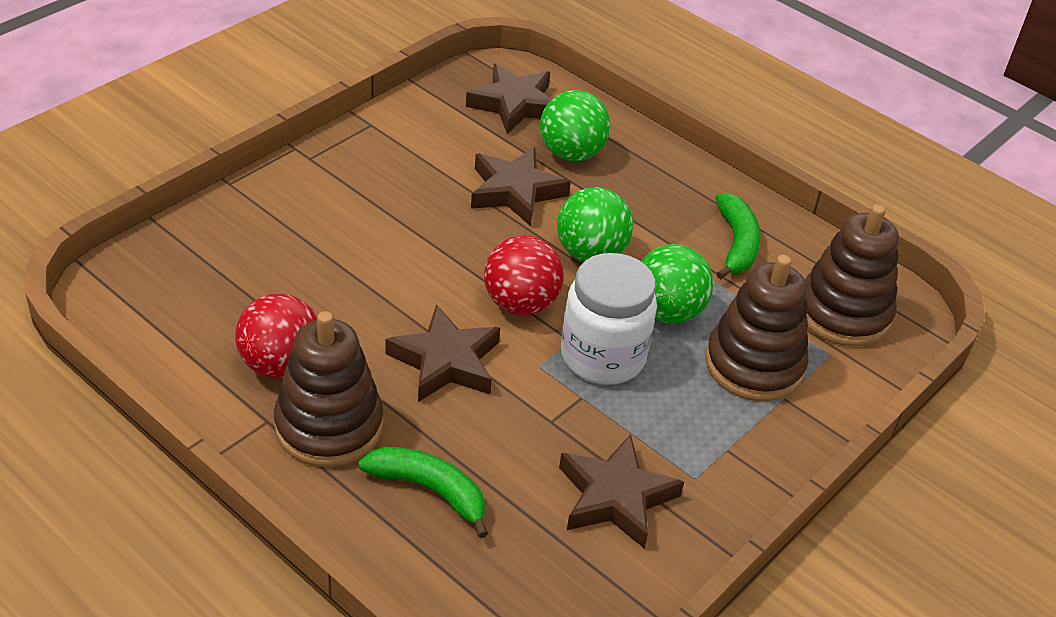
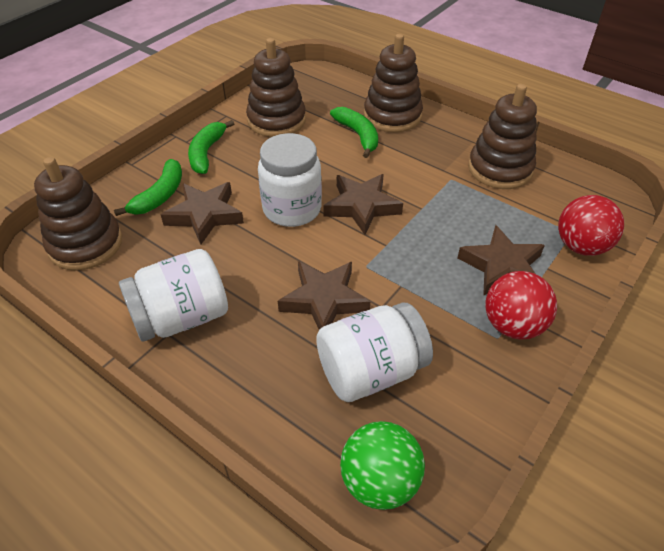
brown stacking toy: 3 -> 4
green ball: 3 -> 1
green banana: 2 -> 3
white jar: 1 -> 3

